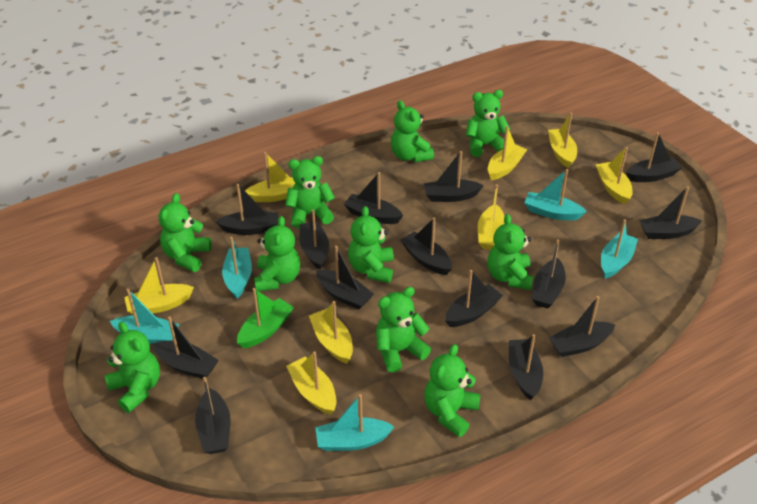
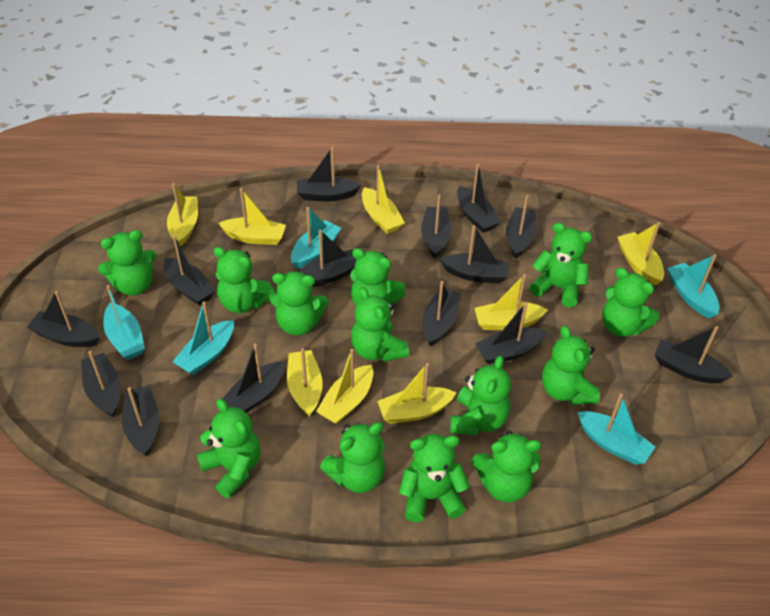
green boat: 1 -> 0
green teddy bear: 10 -> 13

